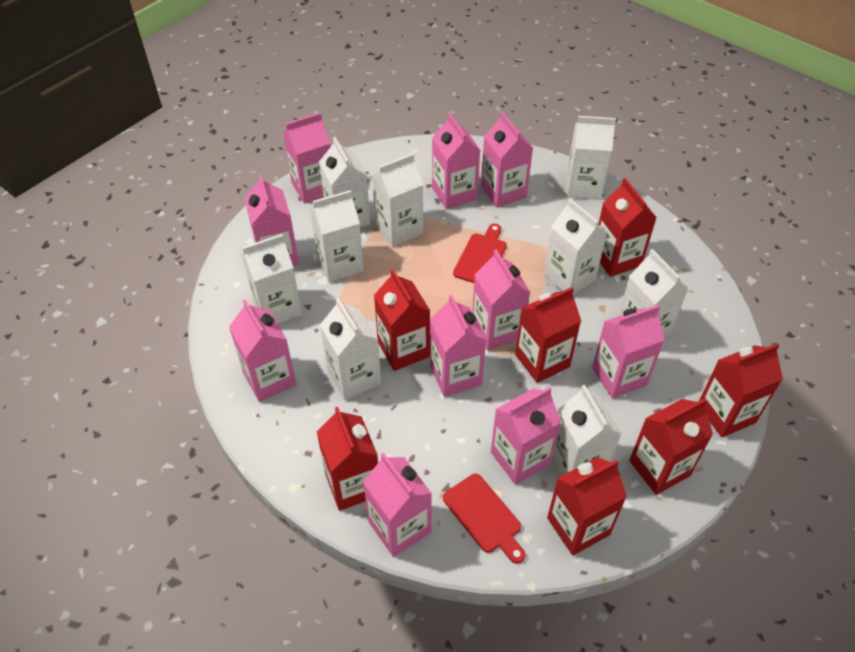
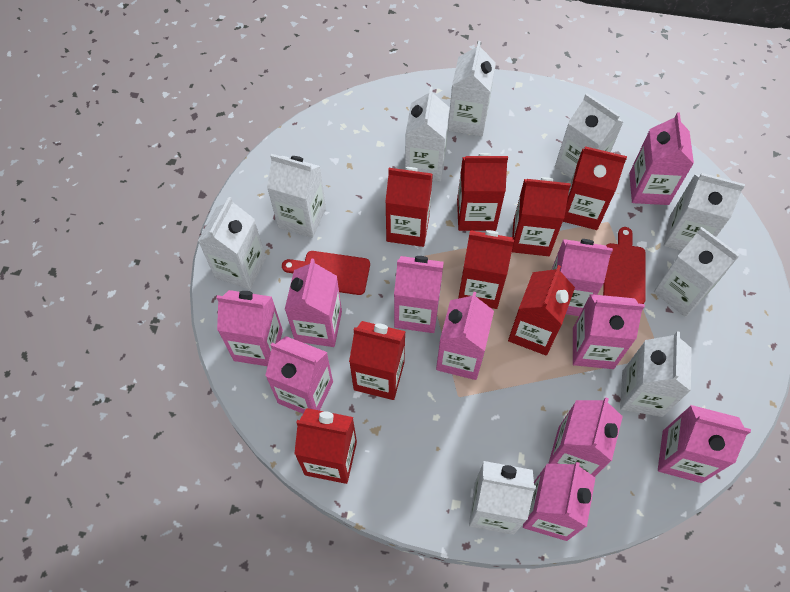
pink carton: 10 -> 11
red carton: 7 -> 8

